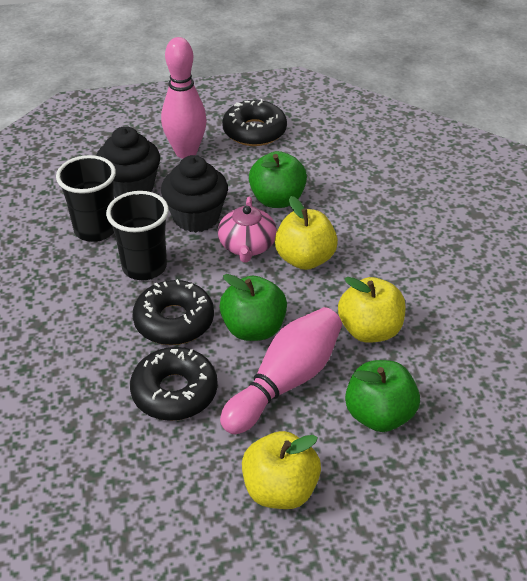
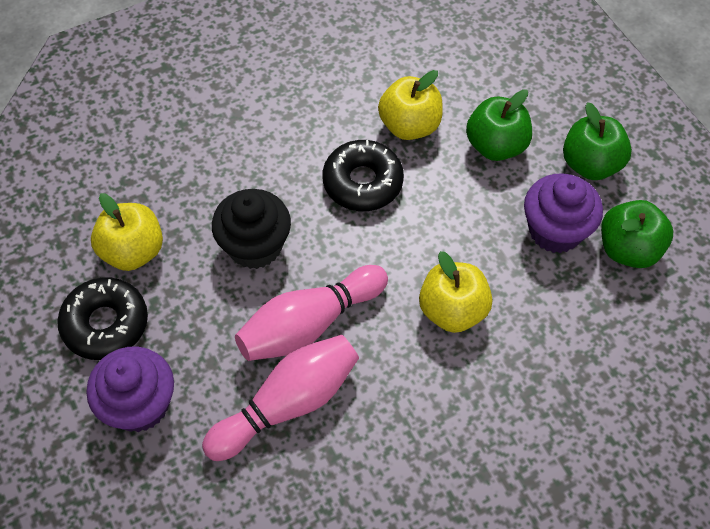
black cup: 2 -> 0
black cupcake: 2 -> 1
black donut: 3 -> 2
pink teapot: 1 -> 0
purple cupcake: 0 -> 2

